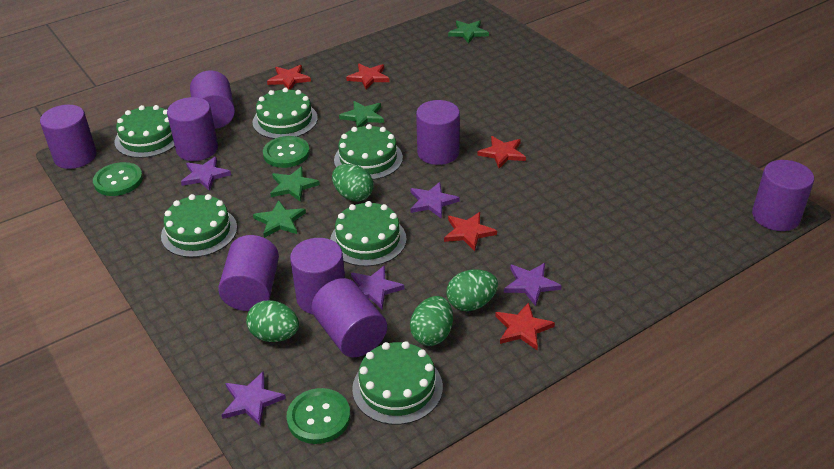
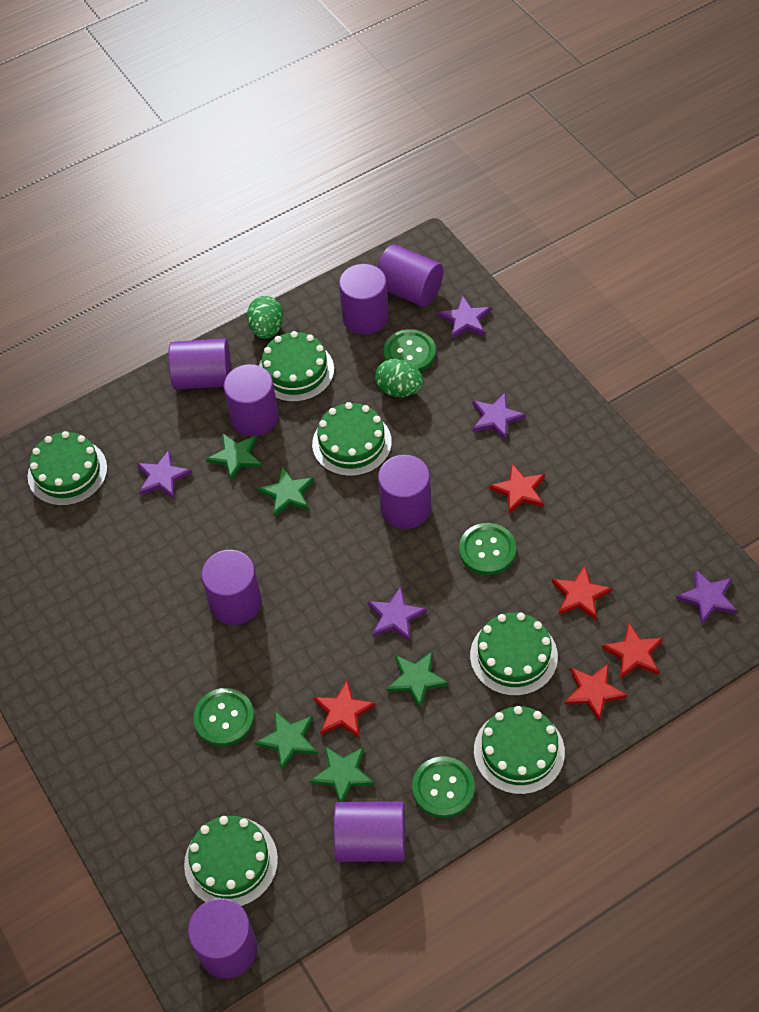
green button: 3 -> 4
green egg: 4 -> 2
green star: 4 -> 5

